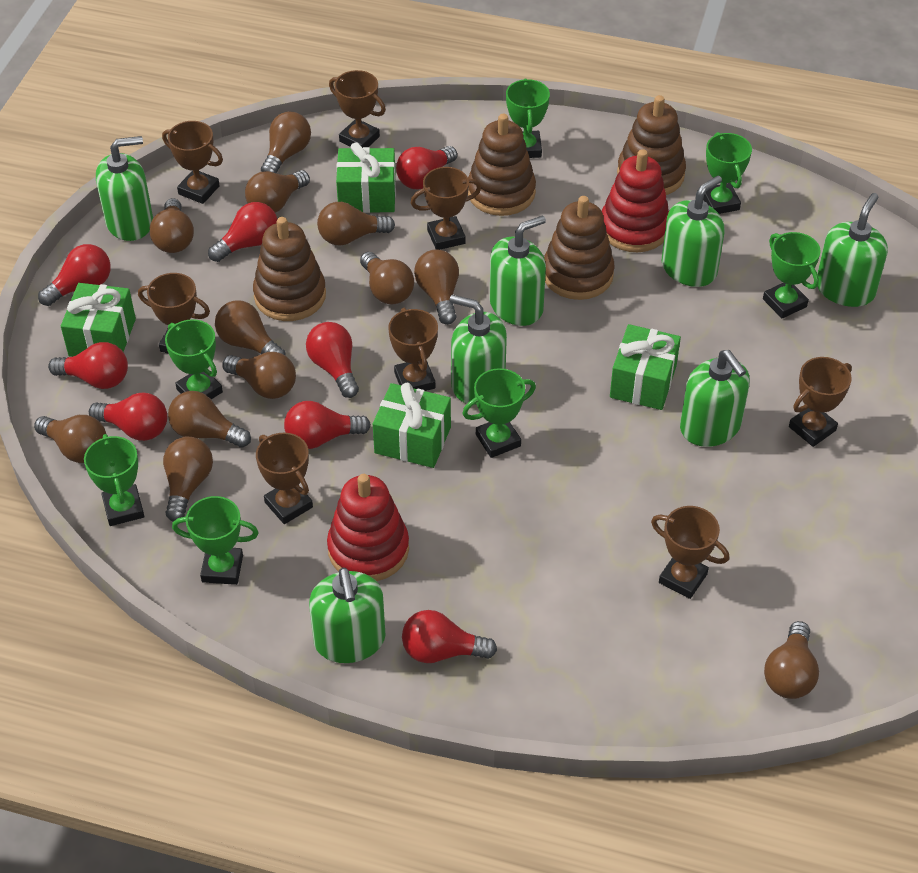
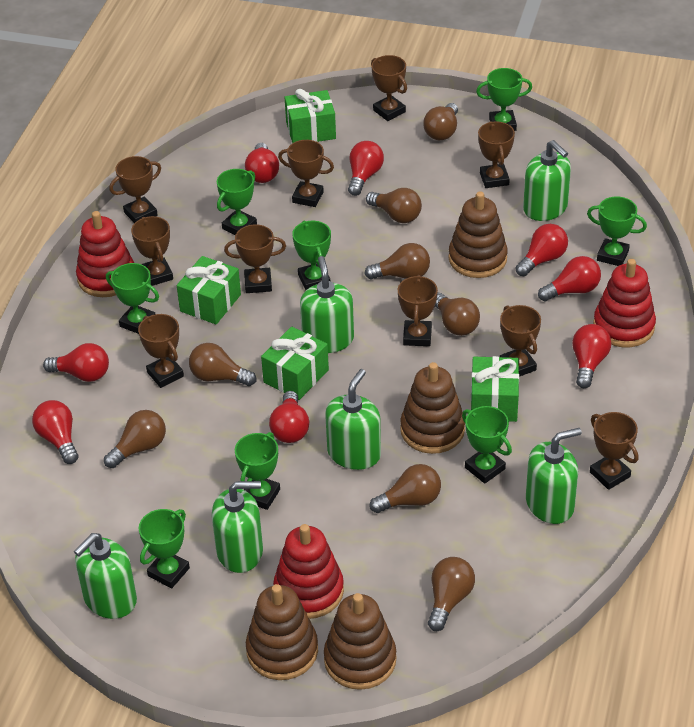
brown light bulb: 12 -> 8
brown trophy: 8 -> 10
green soap dispenser: 7 -> 6
green trophy: 7 -> 8
red stacking toy: 2 -> 3

